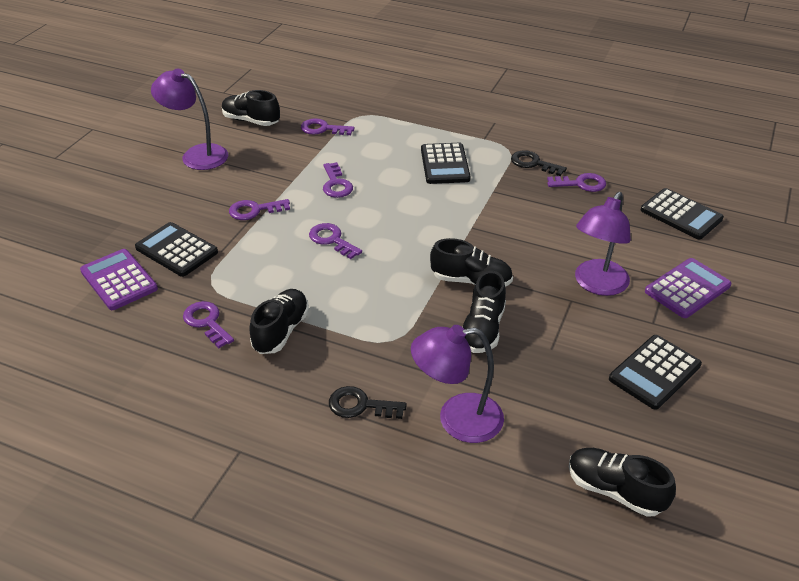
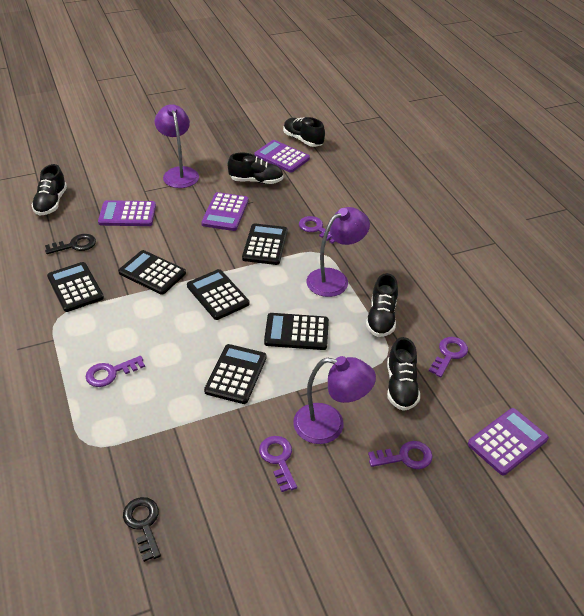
black calculator: 4 -> 6
purple calculator: 2 -> 4
purple key: 6 -> 5

